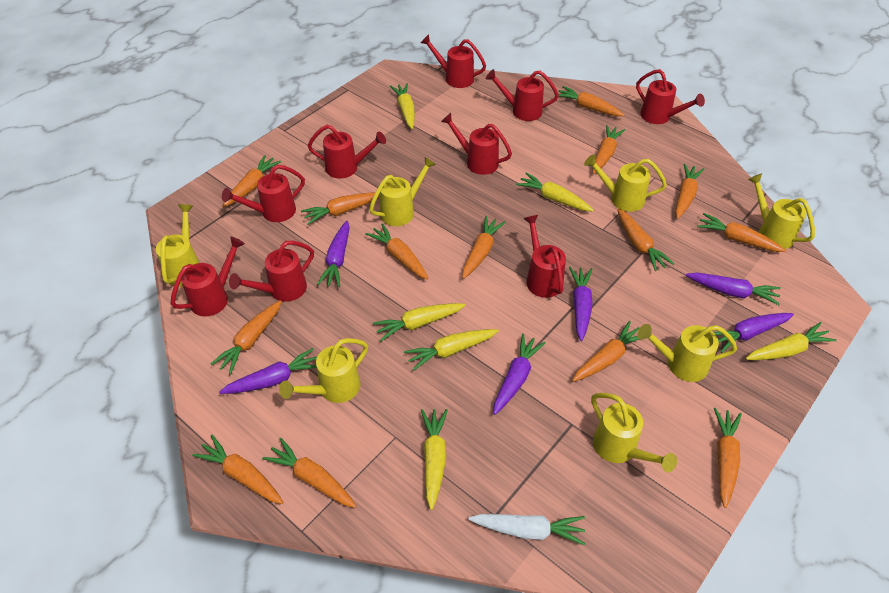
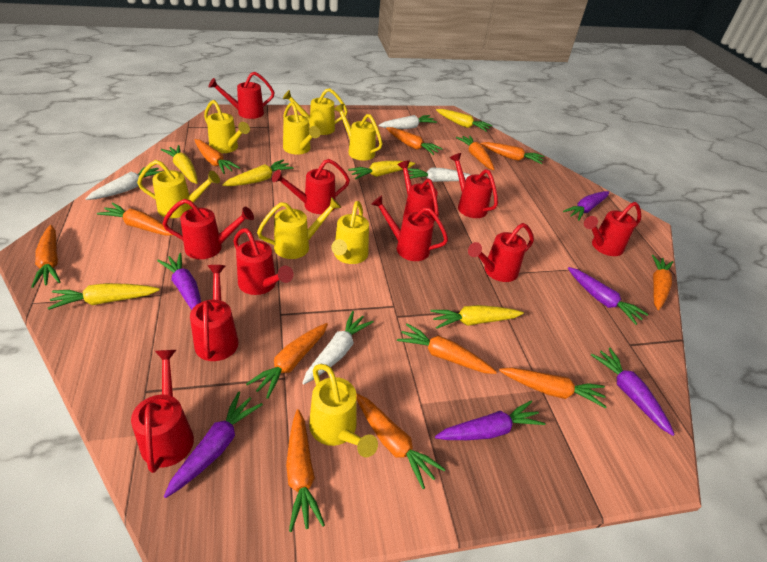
orange carrot: 14 -> 12
red watering can: 9 -> 11
white carrot: 1 -> 4
yellow watering can: 7 -> 8

